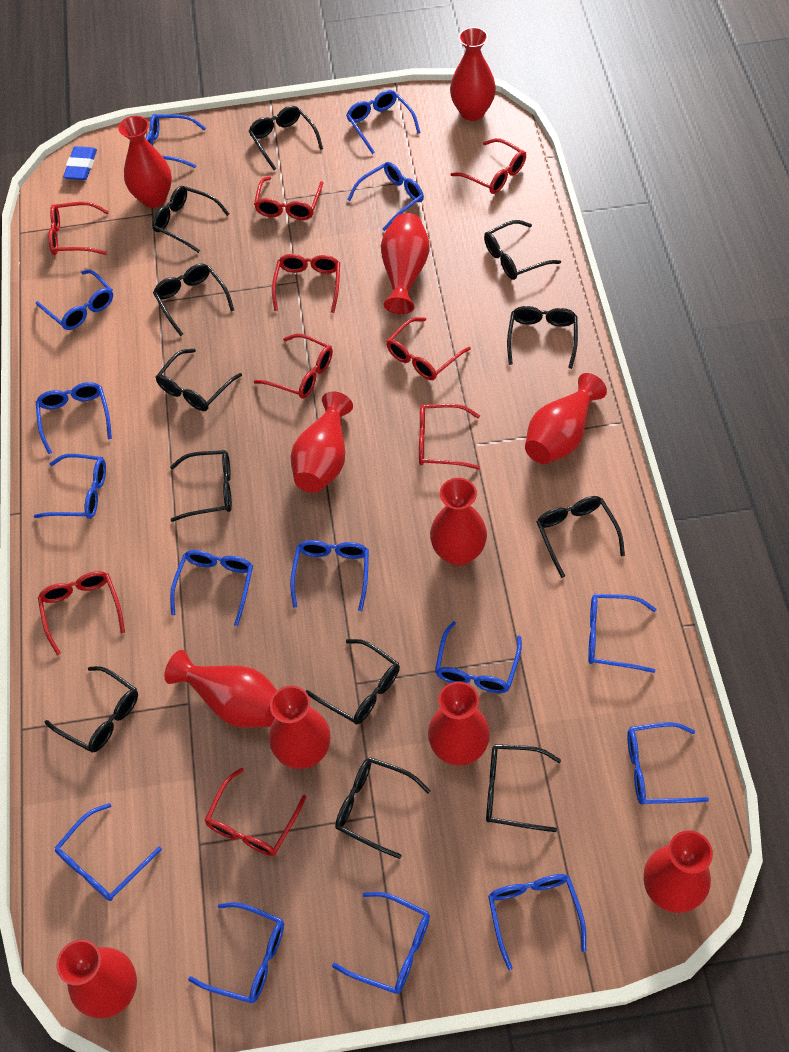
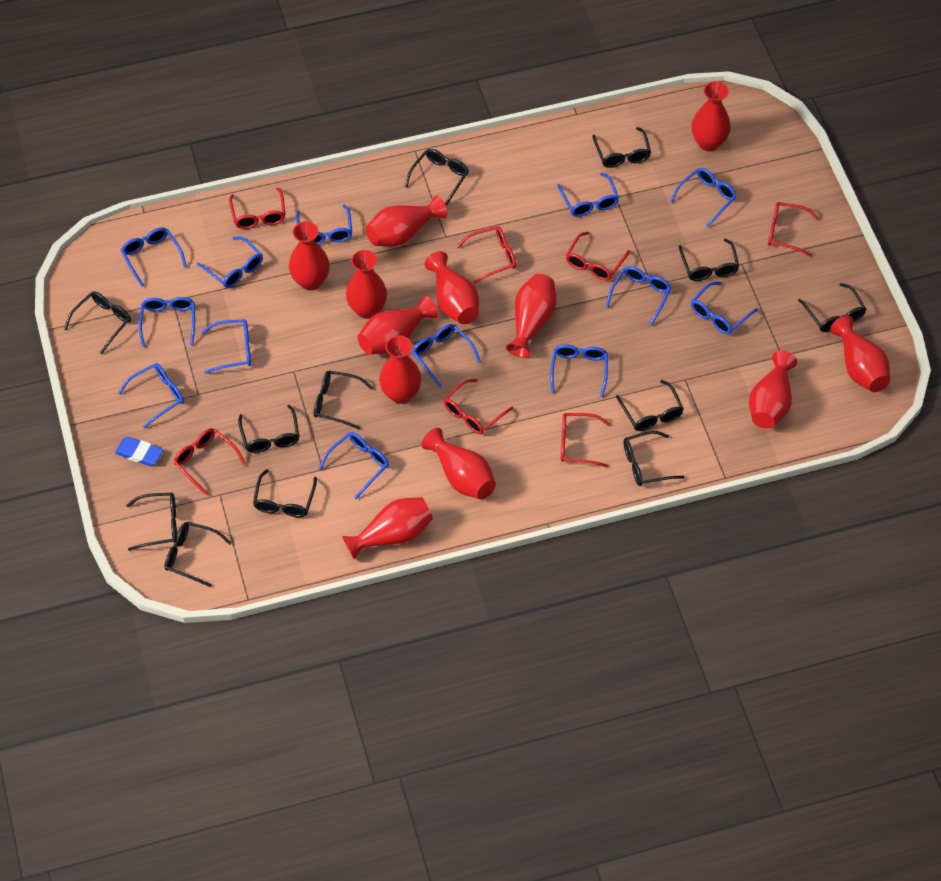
blue glasses: 15 -> 13
red glasses: 9 -> 7
red vase: 11 -> 12

